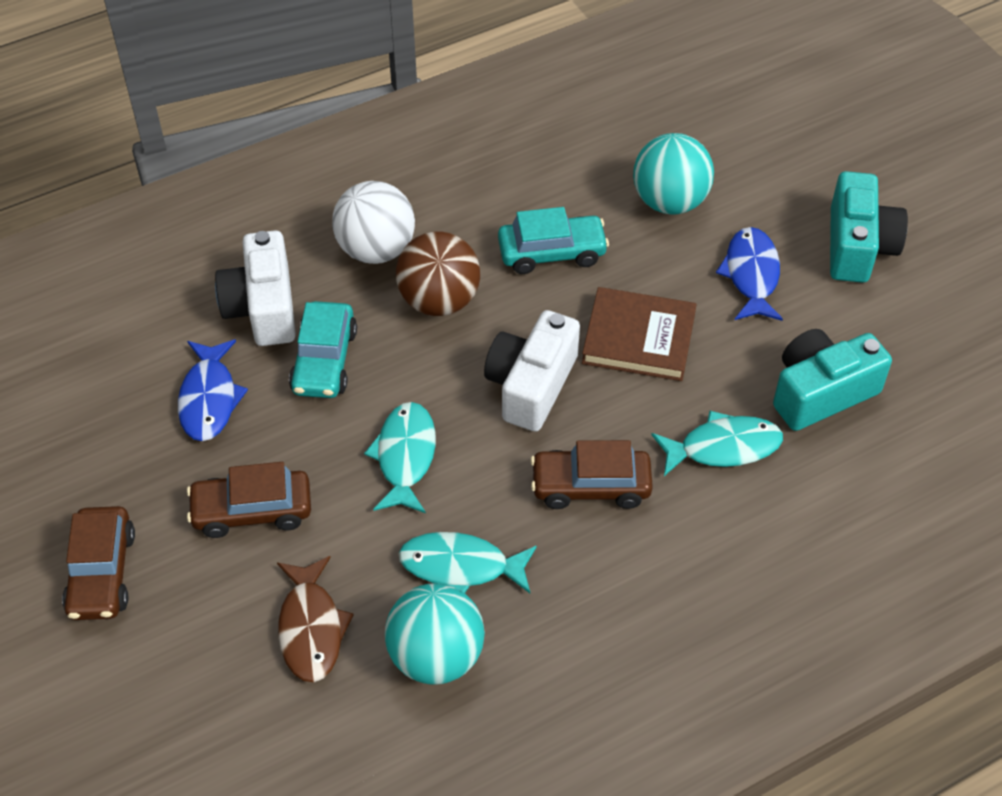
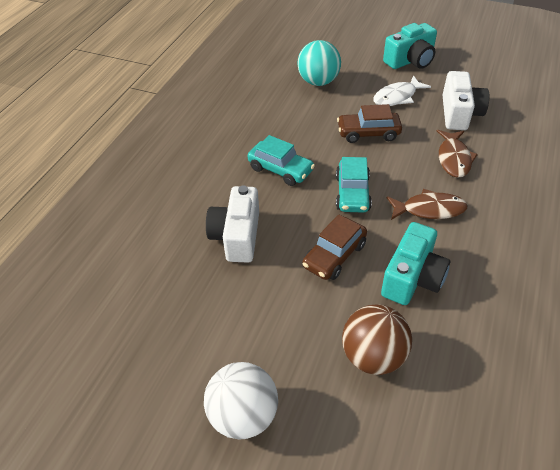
blue fish: 2 -> 0
brown book: 1 -> 0
brown car: 3 -> 2
brown fish: 1 -> 2
turquoise ball: 2 -> 1
turquoise fish: 3 -> 0
white fish: 0 -> 1

